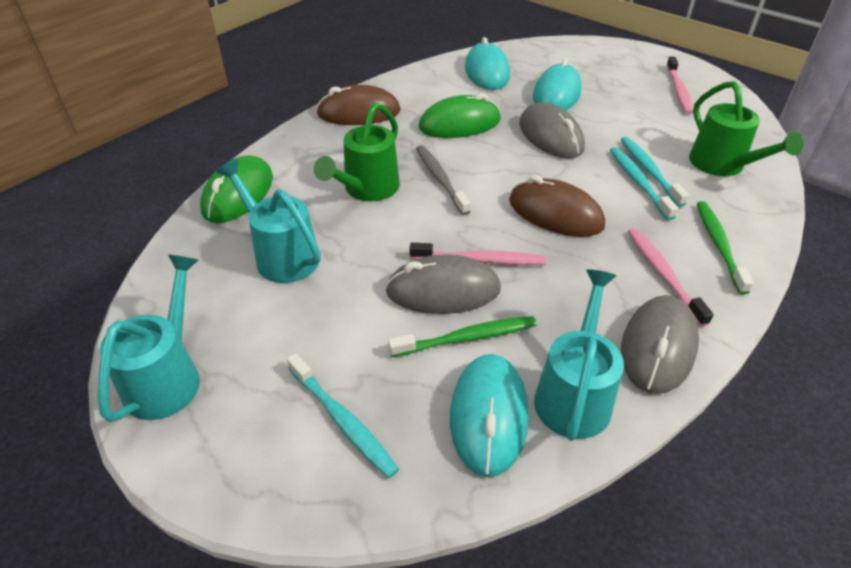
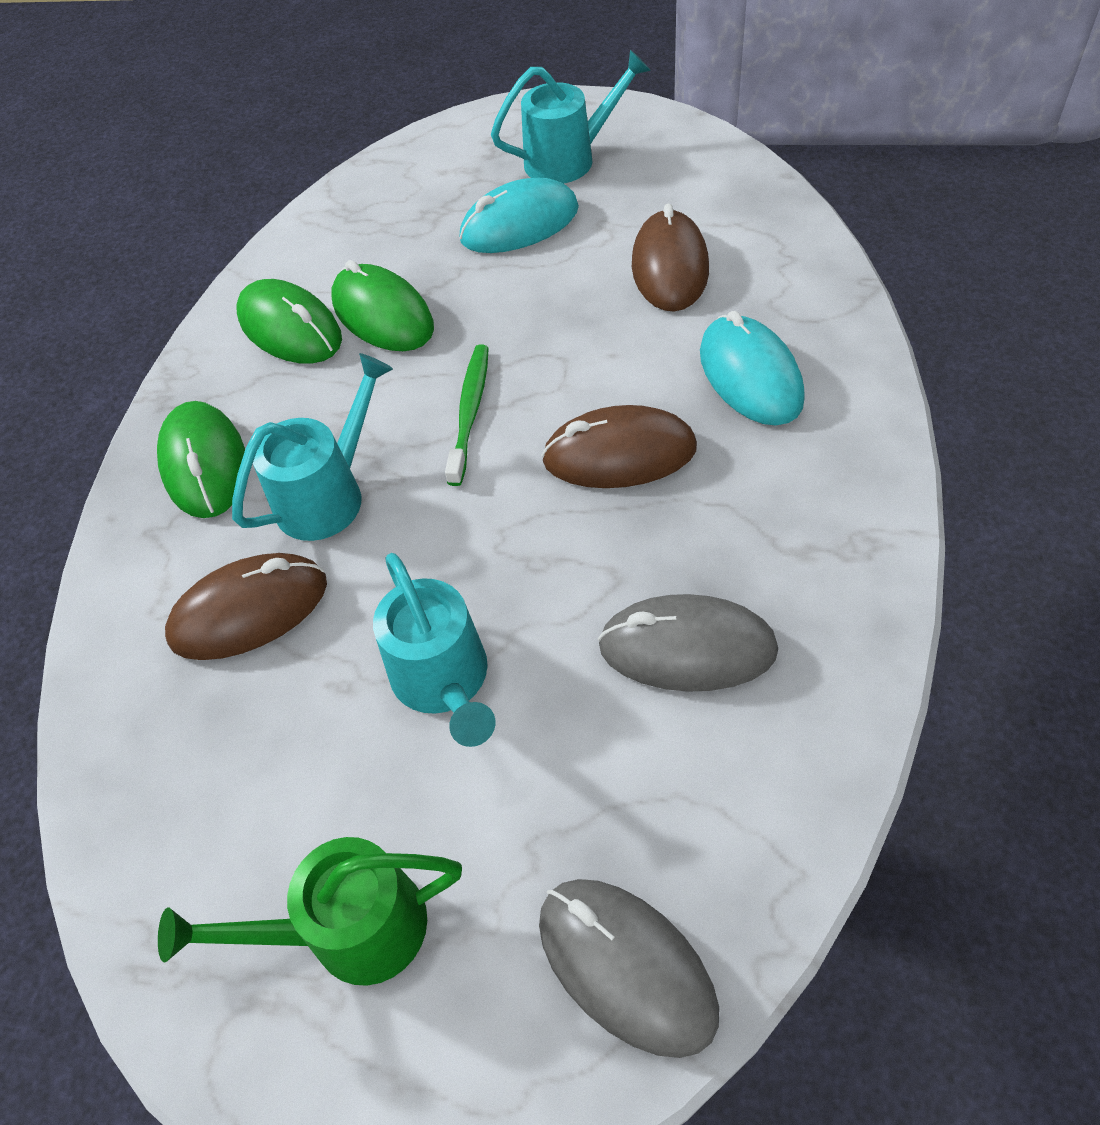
brown mouse: 2 -> 3
green mouse: 2 -> 3
green toothbrush: 2 -> 1
green watering can: 2 -> 1
grey mouse: 3 -> 2
grey toothbrush: 1 -> 0
pink toothbrush: 3 -> 0
turquoise mouse: 3 -> 2
turquoise toothbrush: 3 -> 0

